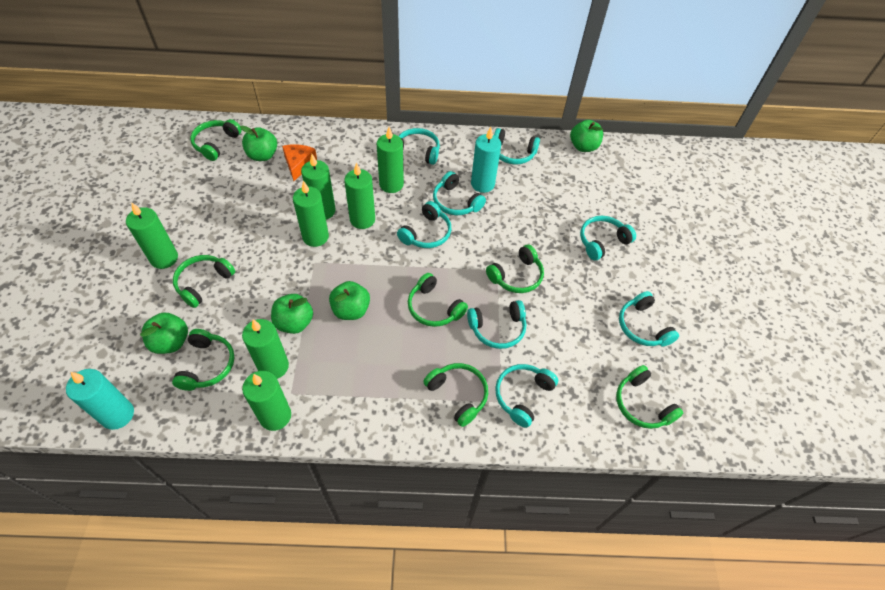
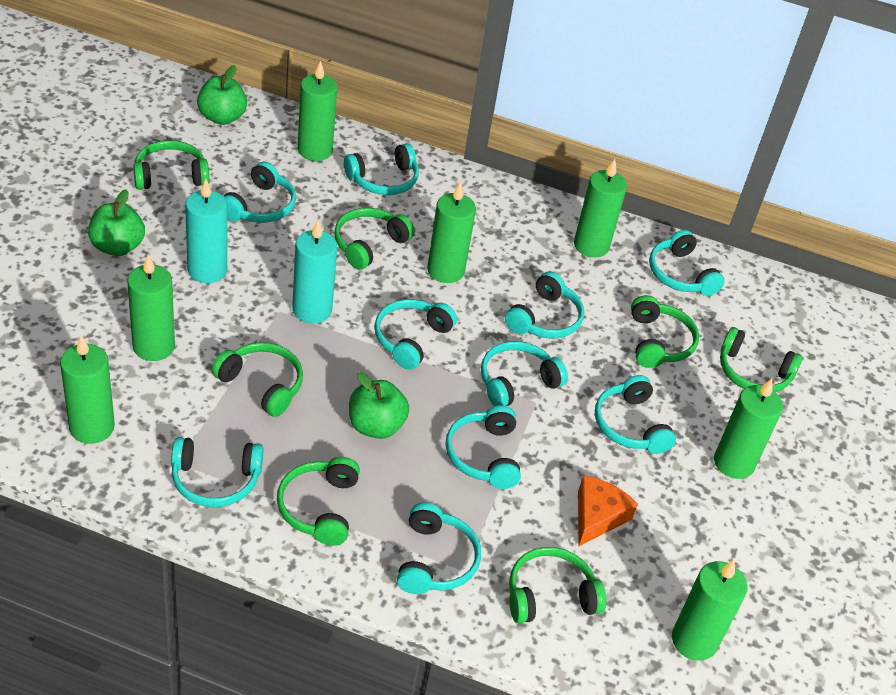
green apple: 5 -> 3
turquoise headphones: 8 -> 10

